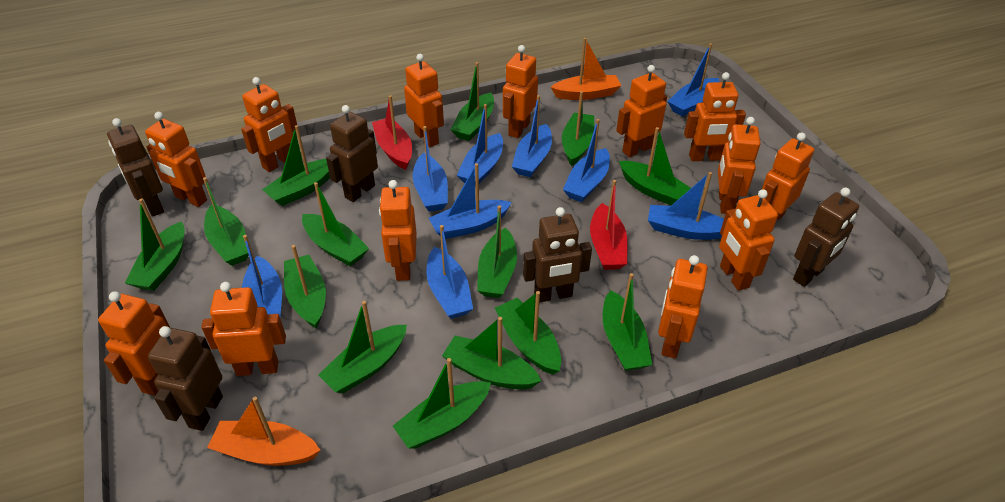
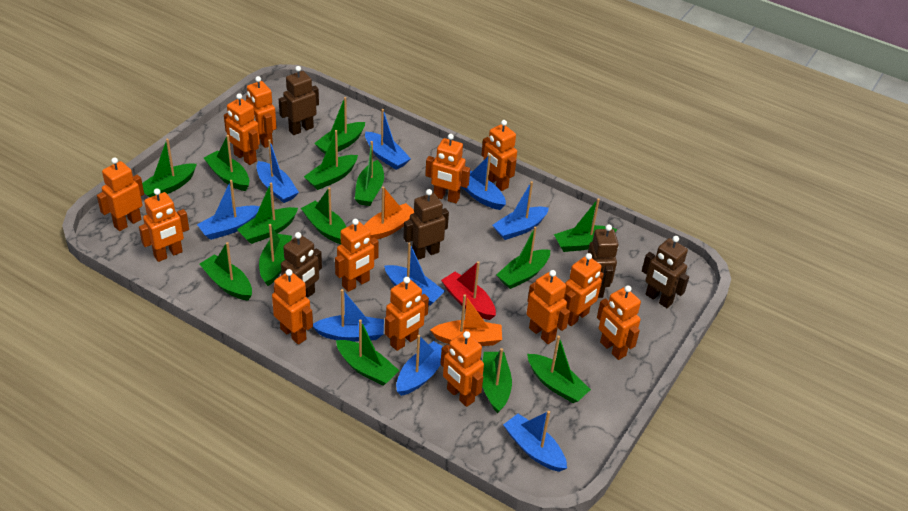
red boat: 2 -> 1

